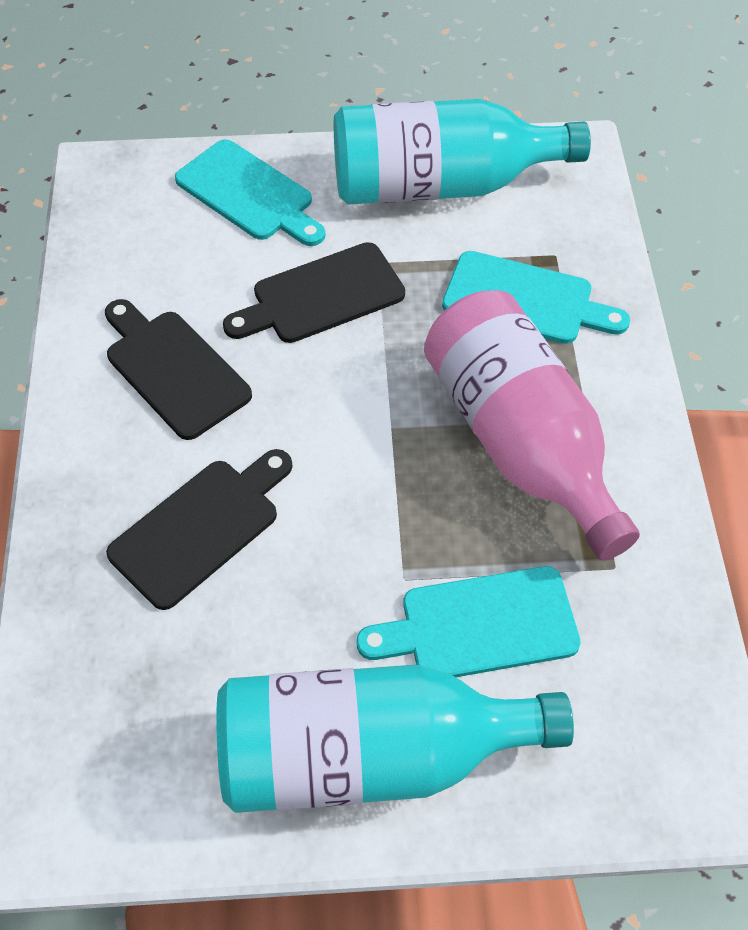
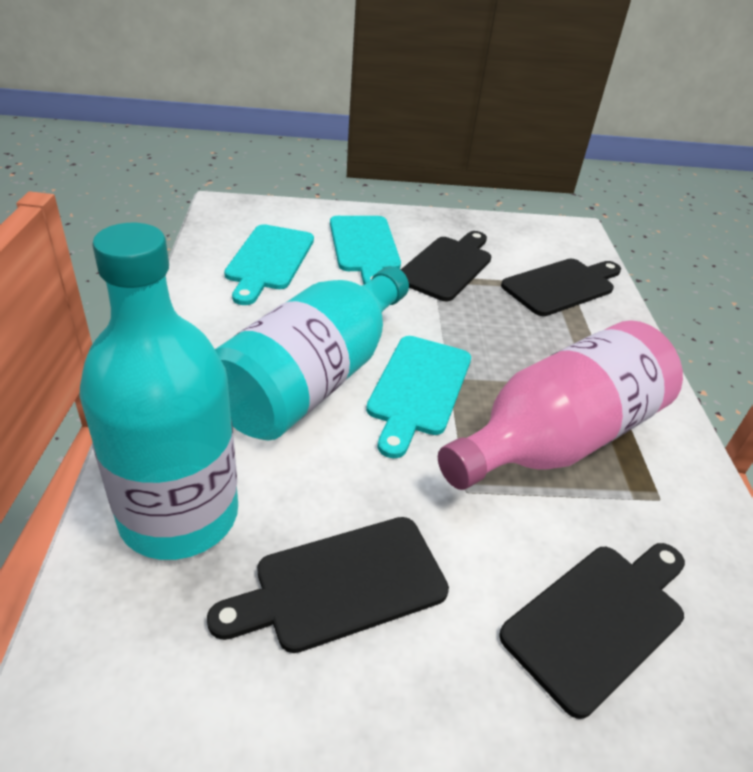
black cutting board: 3 -> 4

